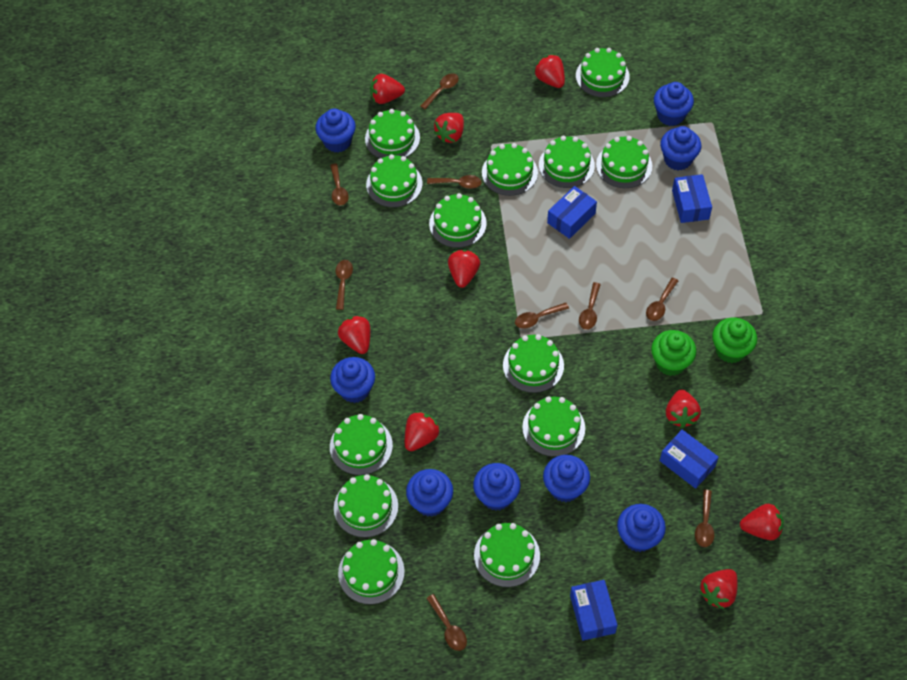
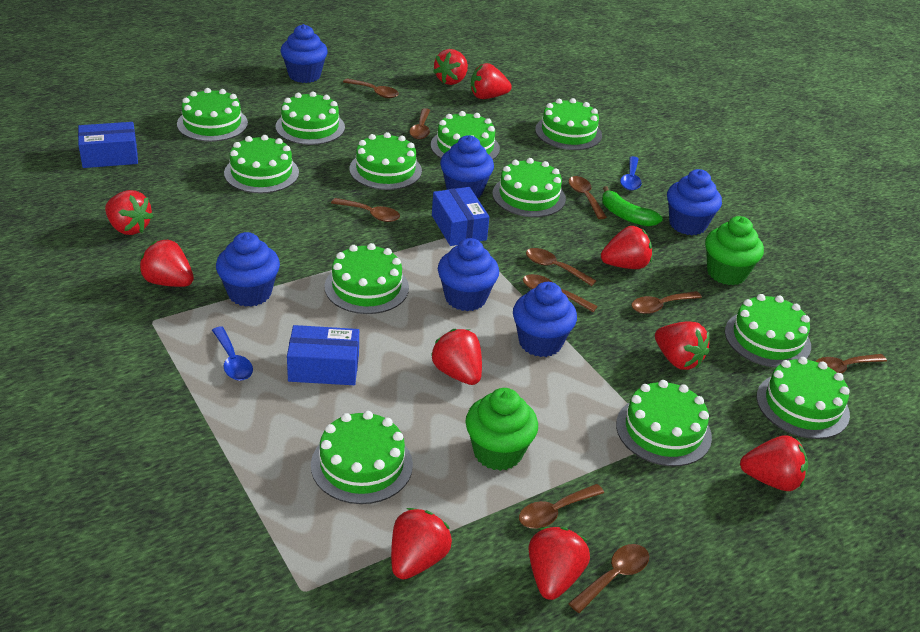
blue box: 4 -> 3
blue cupcake: 8 -> 6
blue spoon: 0 -> 2
brown spoon: 9 -> 10
green banana: 0 -> 1
green cake: 13 -> 12
red strawberry: 9 -> 10

